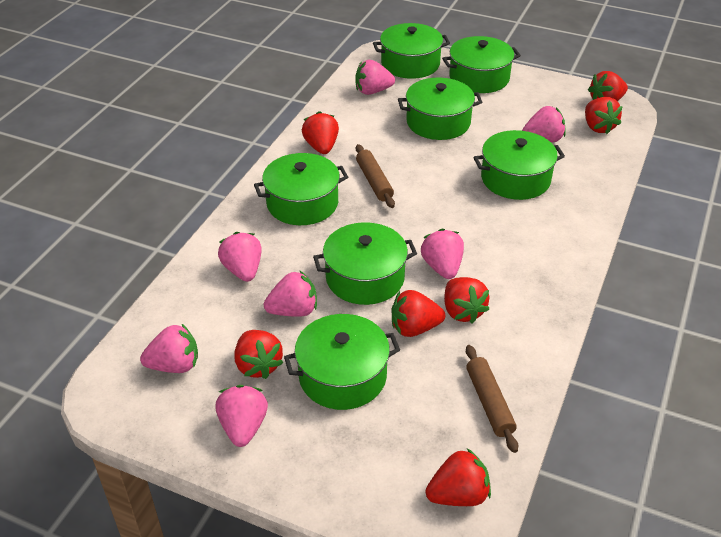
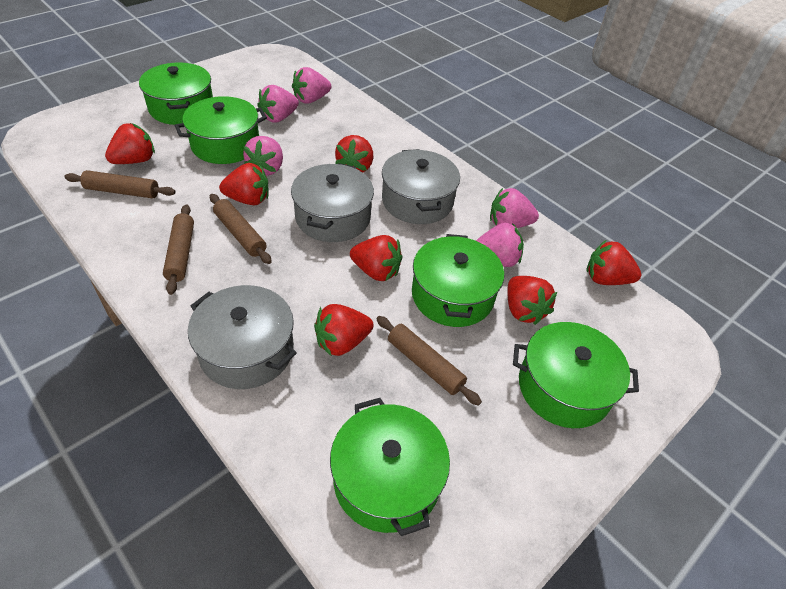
brown rolling pin: 2 -> 4
green pot: 7 -> 5
grey pot: 0 -> 3
pink strawberry: 7 -> 5

